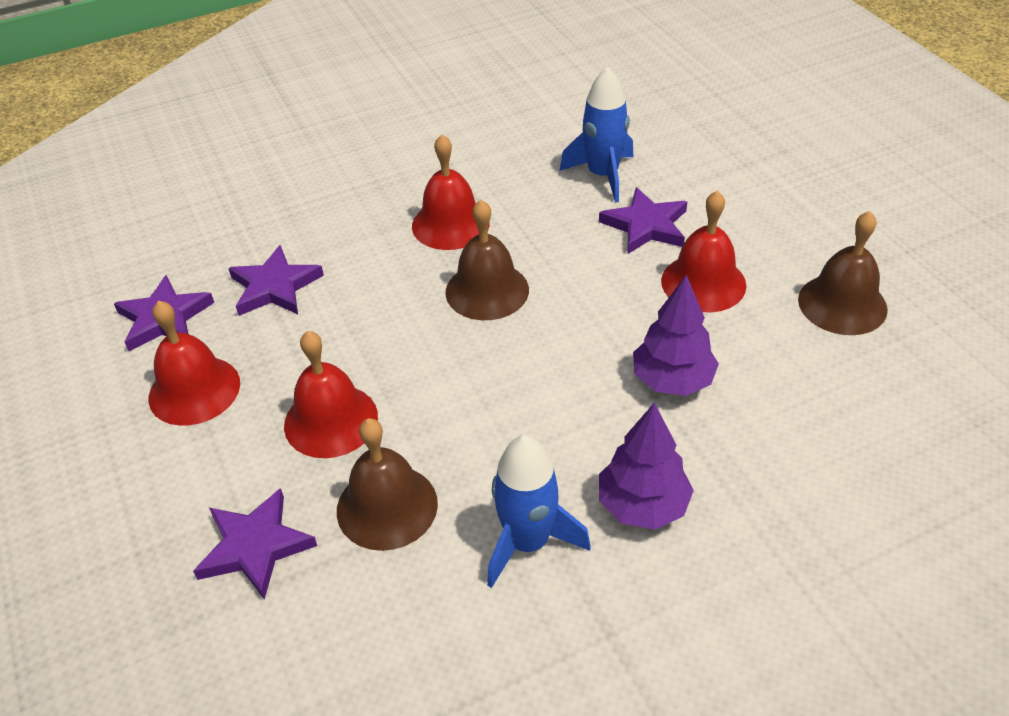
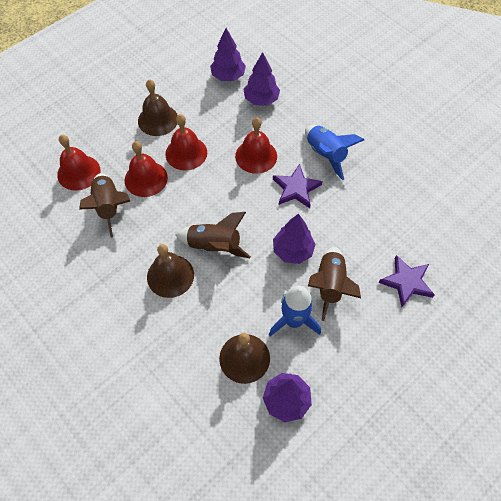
brown rocket: 0 -> 3
purple star: 4 -> 2
purple tree: 2 -> 4

